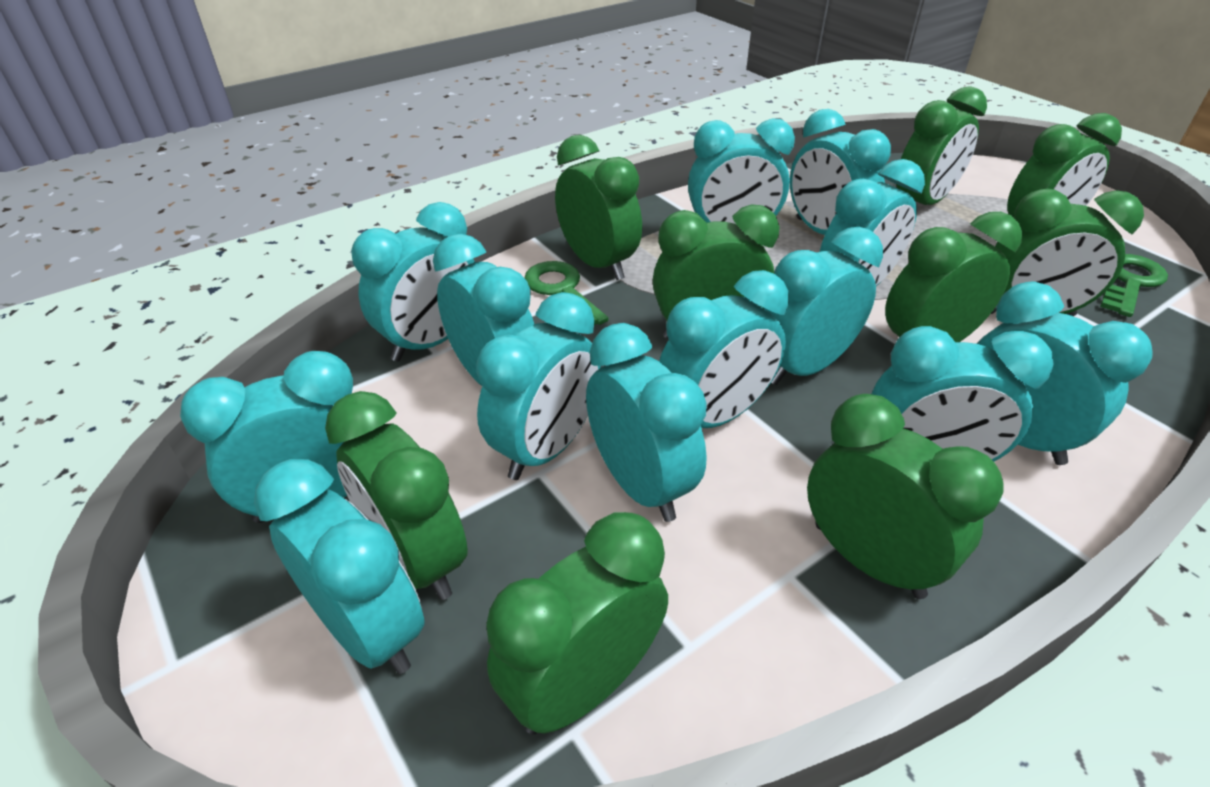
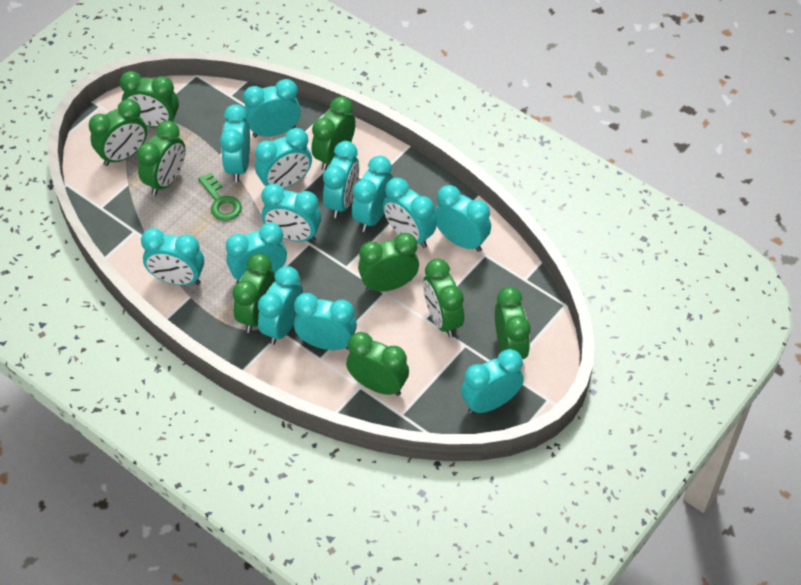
green key: 2 -> 1

